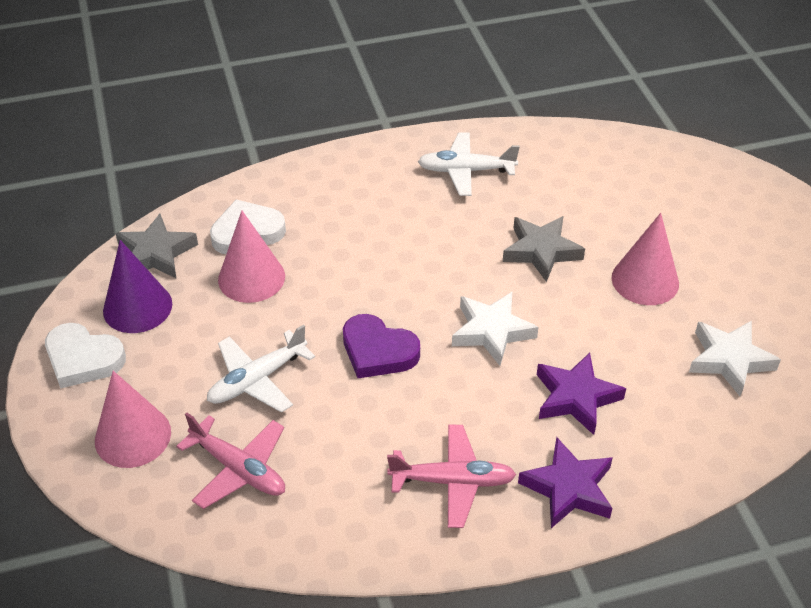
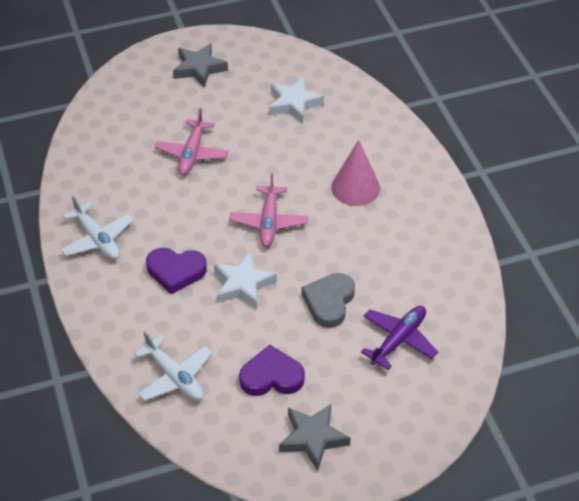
grey heart: 0 -> 1
pink cone: 3 -> 1
purple cone: 1 -> 0
purple heart: 1 -> 2
purple plane: 0 -> 1
purple star: 2 -> 0
white heart: 2 -> 0

